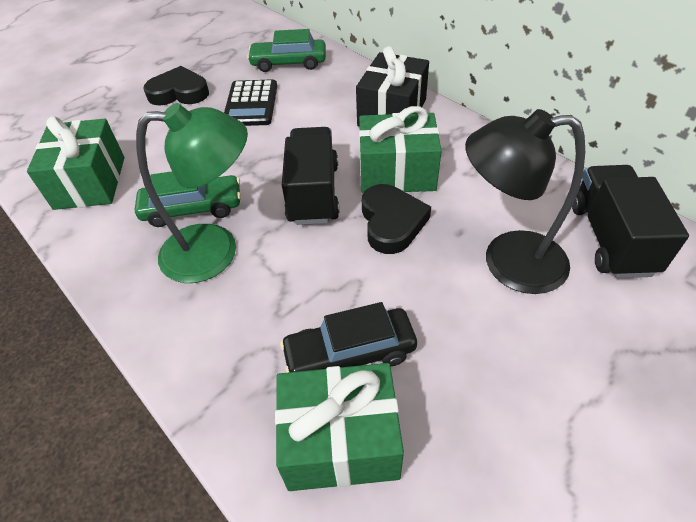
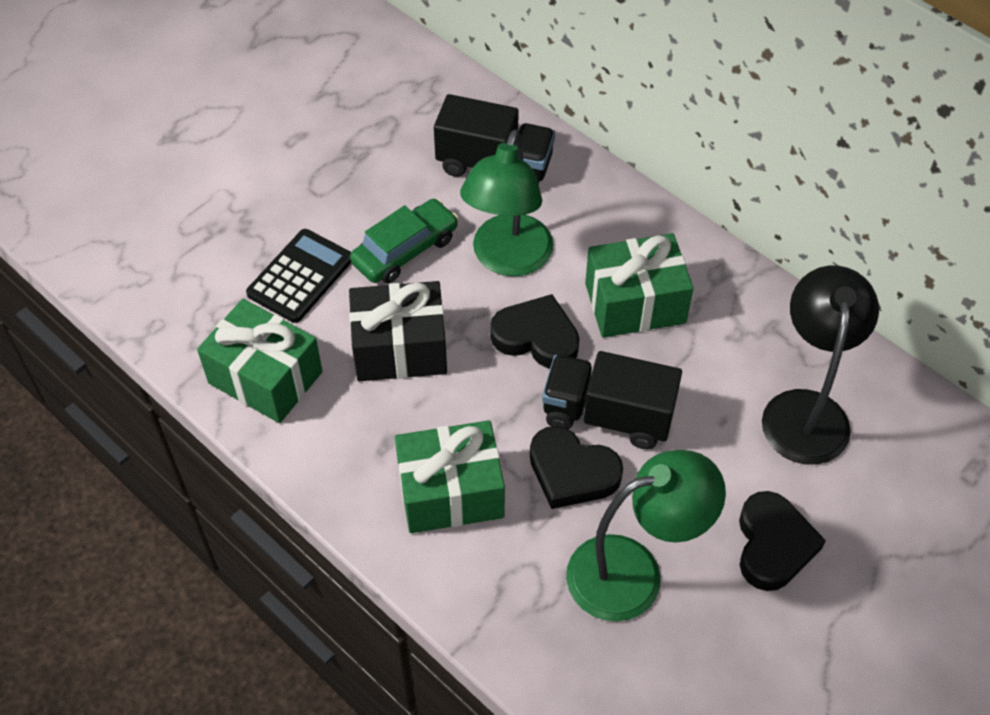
black car: 1 -> 0
black heart: 2 -> 3
green car: 2 -> 1
green lamp: 1 -> 2

